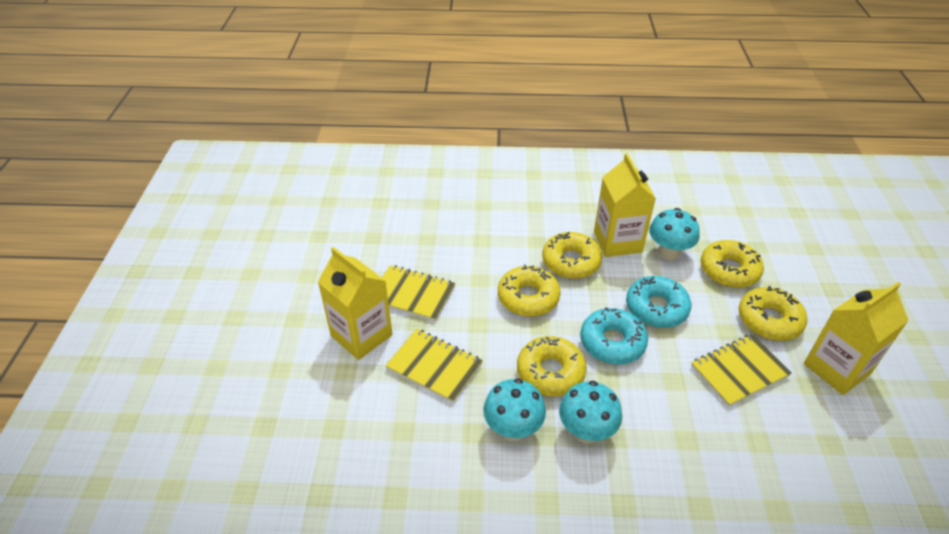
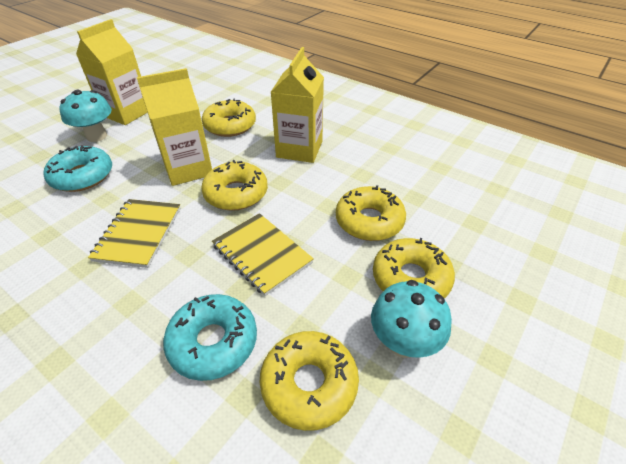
turquoise mushroom: 3 -> 2
yellow notebook: 3 -> 2

